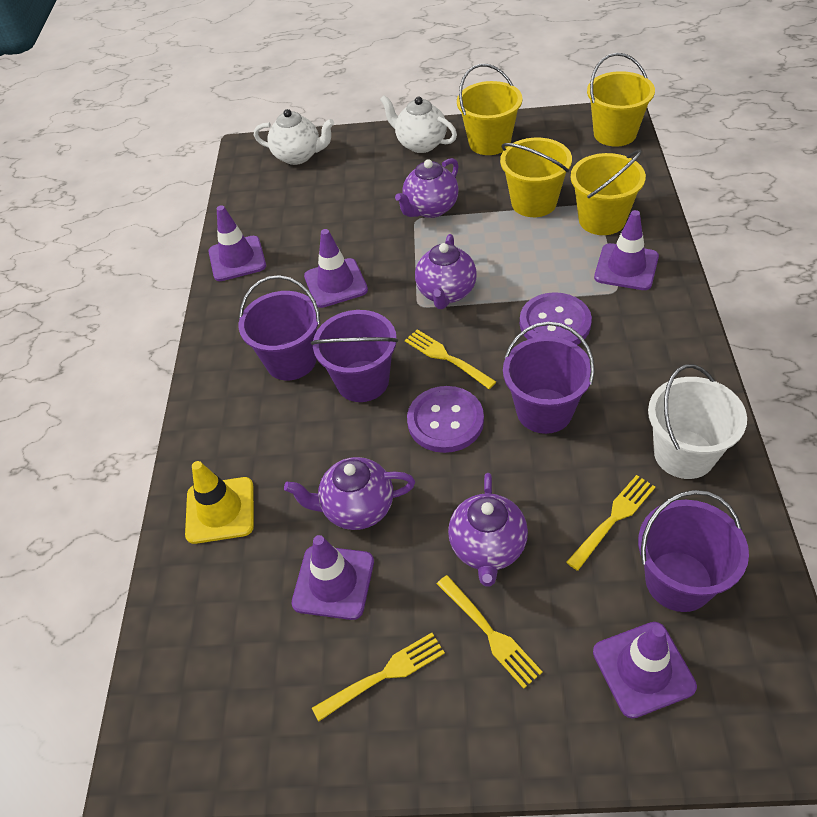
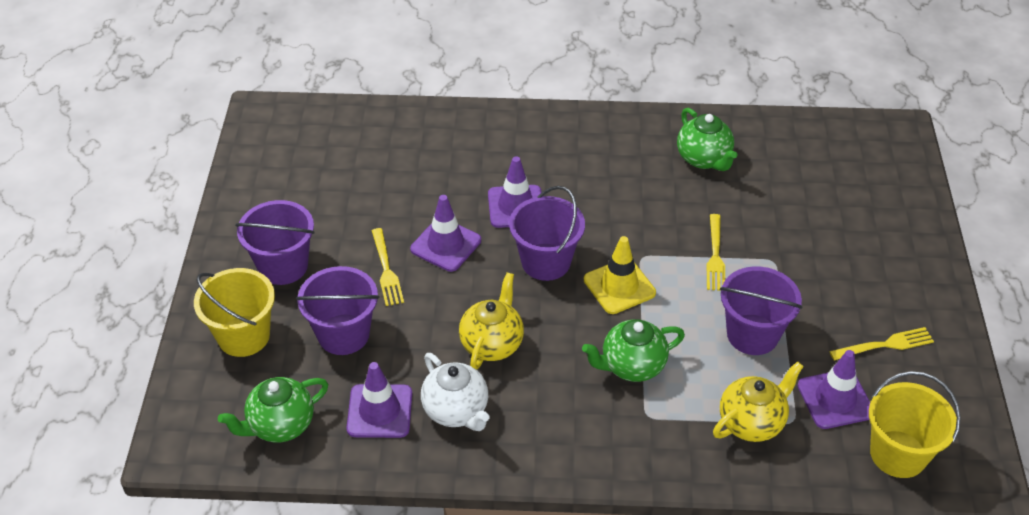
green teapot: 0 -> 3
purple button: 2 -> 0
purple teapot: 4 -> 0
purple traffic cone: 5 -> 4
white bucket: 1 -> 0
white teapot: 2 -> 1
yellow bucket: 4 -> 2
yellow fork: 4 -> 3
yellow teapot: 0 -> 2

